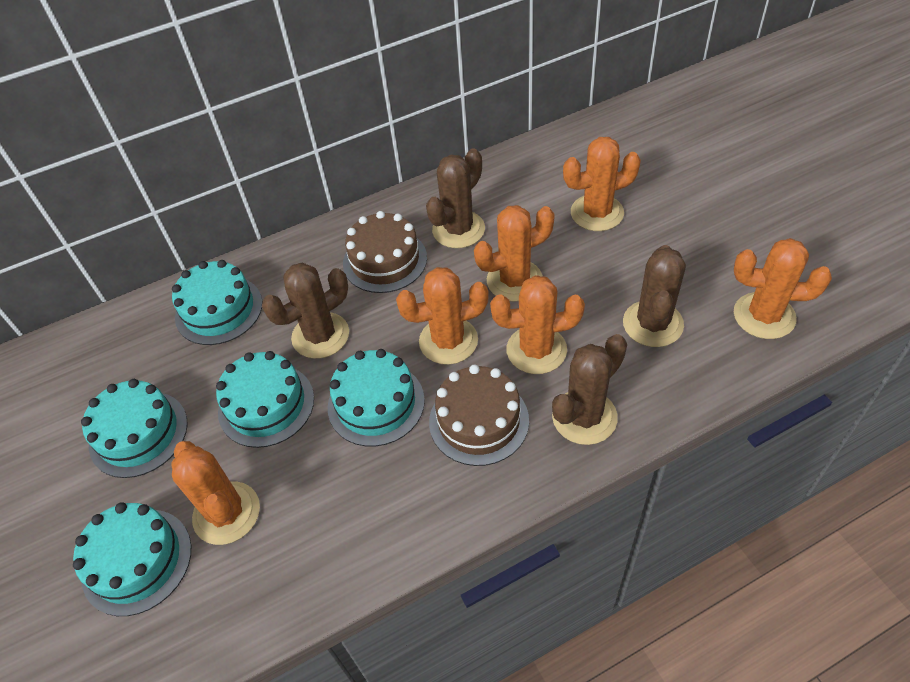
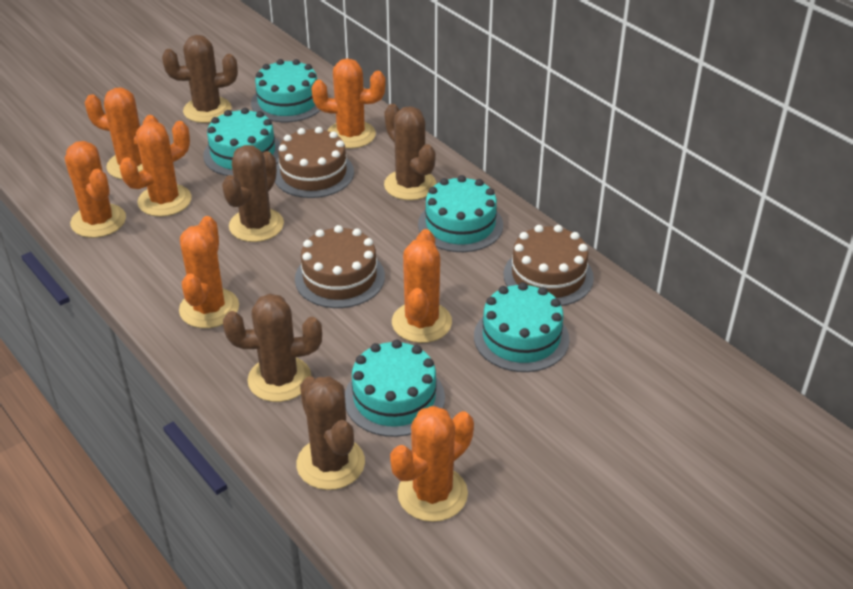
brown cactus: 4 -> 5
brown cake: 2 -> 3
orange cactus: 6 -> 7

